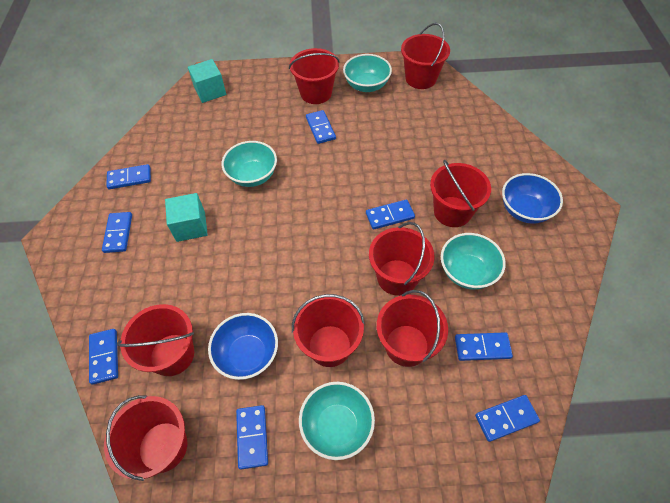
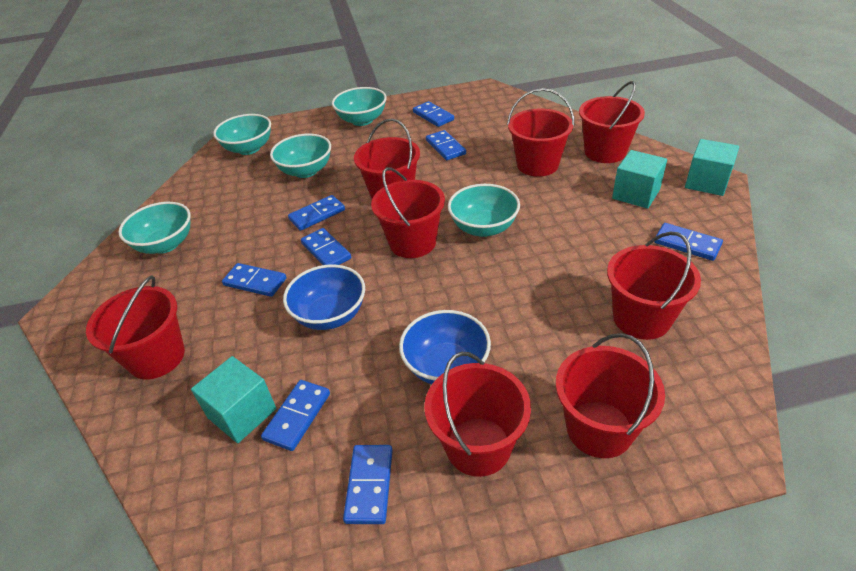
turquoise bowl: 4 -> 5
turquoise cube: 2 -> 3

